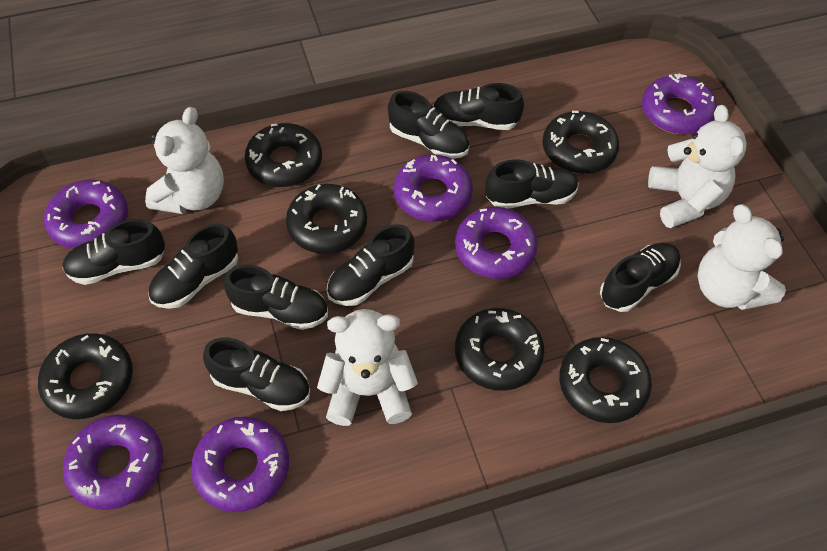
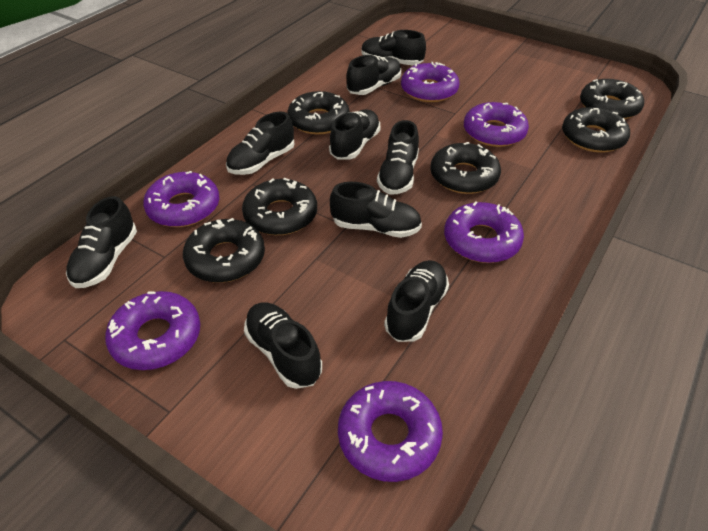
white teddy bear: 4 -> 0

